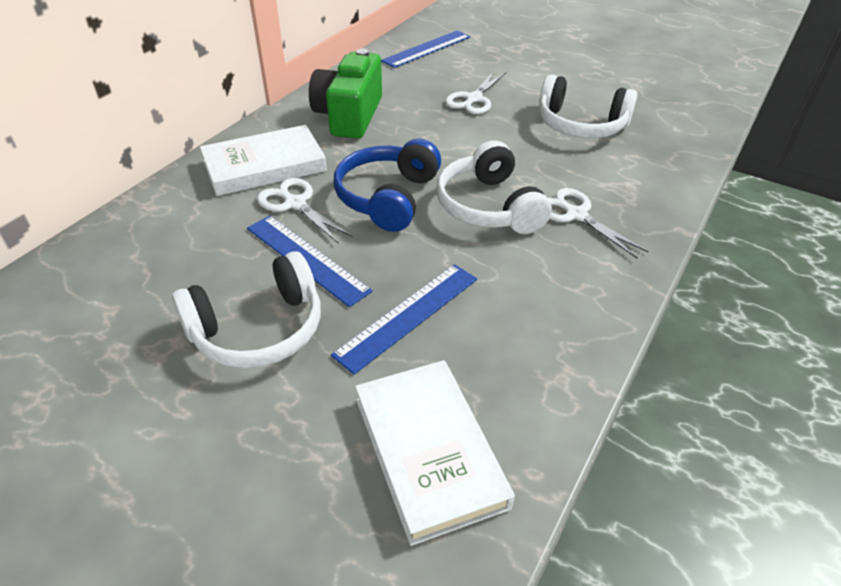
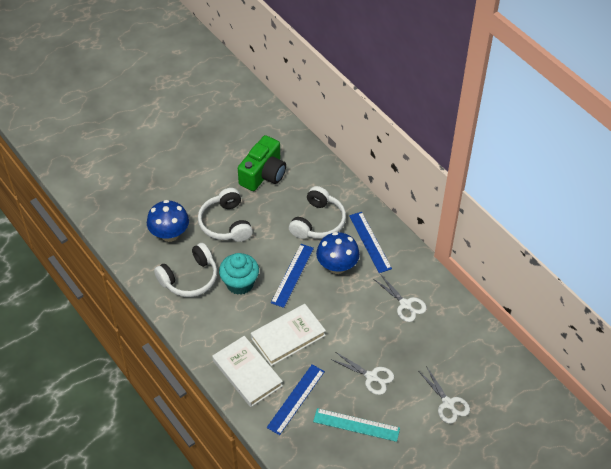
blue headphones: 1 -> 0
blue mushroom: 0 -> 2
turquoise cupcake: 0 -> 1
turquoise ruler: 0 -> 1

